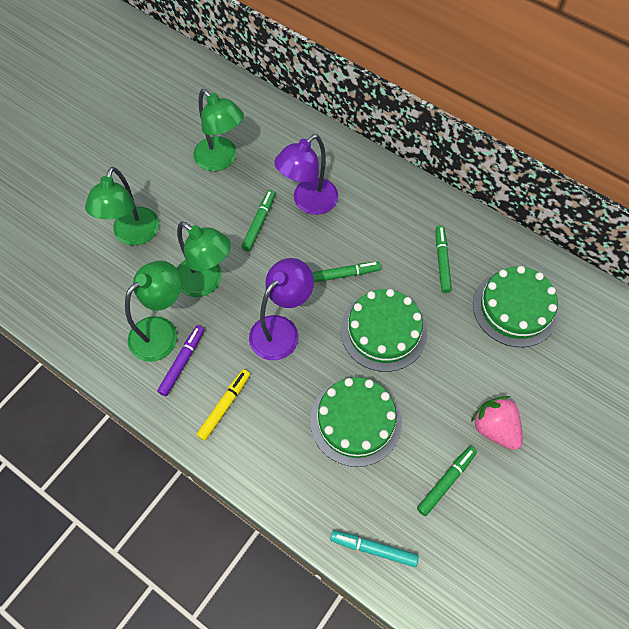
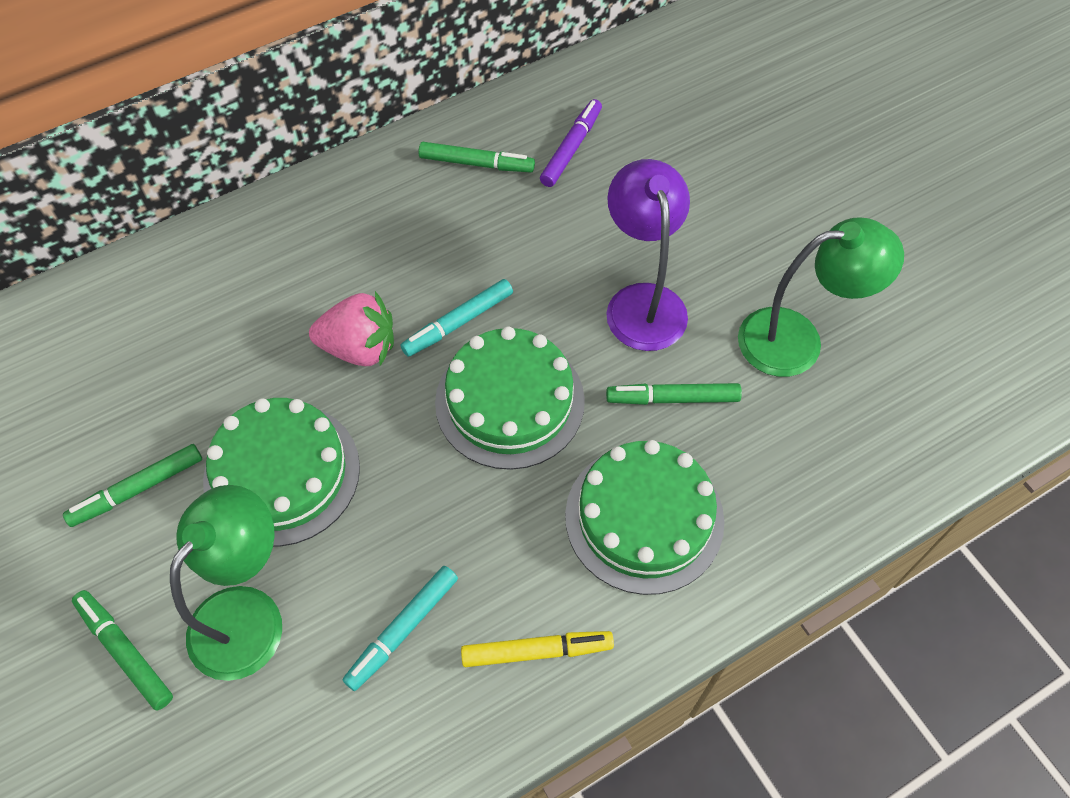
green lamp: 4 -> 2
purple lamp: 2 -> 1
turquoise marker: 1 -> 2

